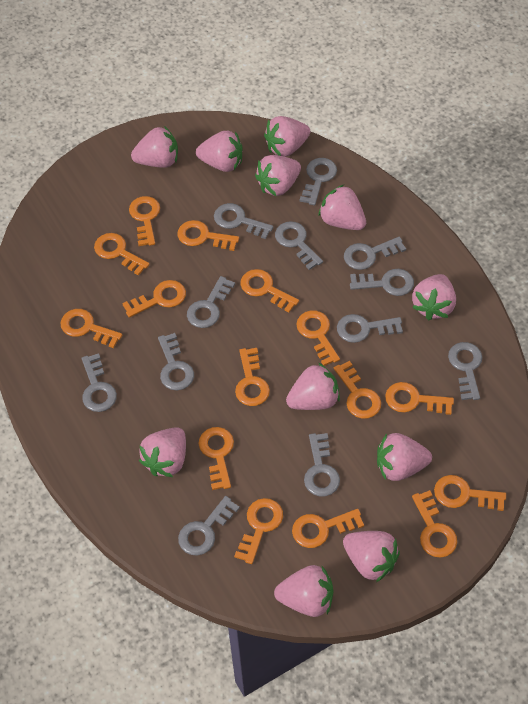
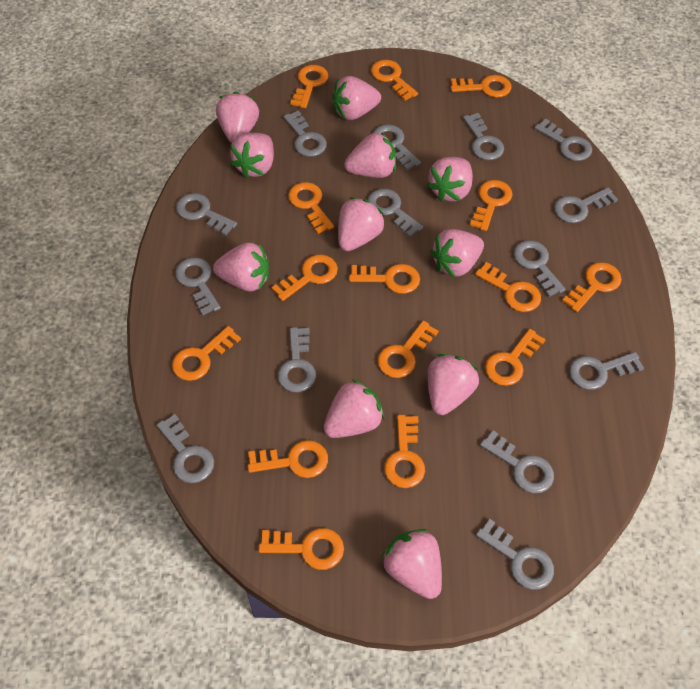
grey key: 12 -> 14

